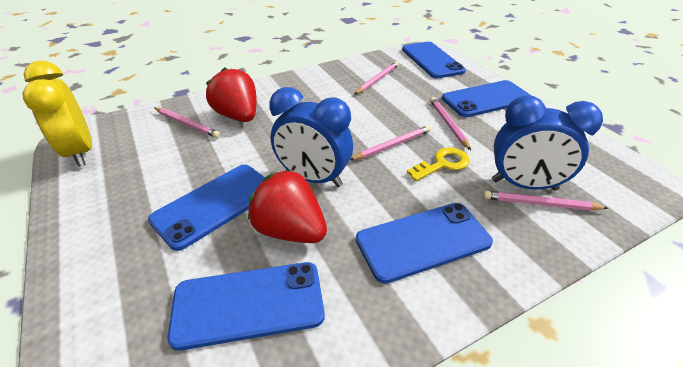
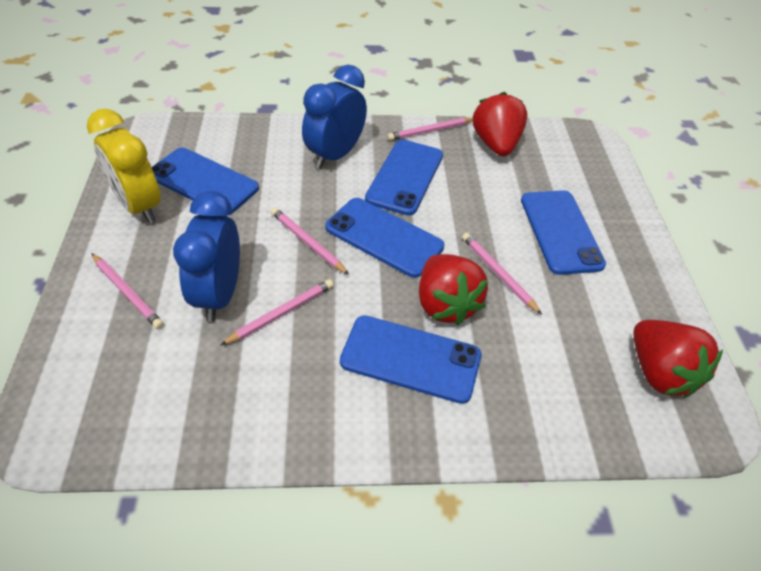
red strawberry: 2 -> 3
yellow key: 1 -> 0

